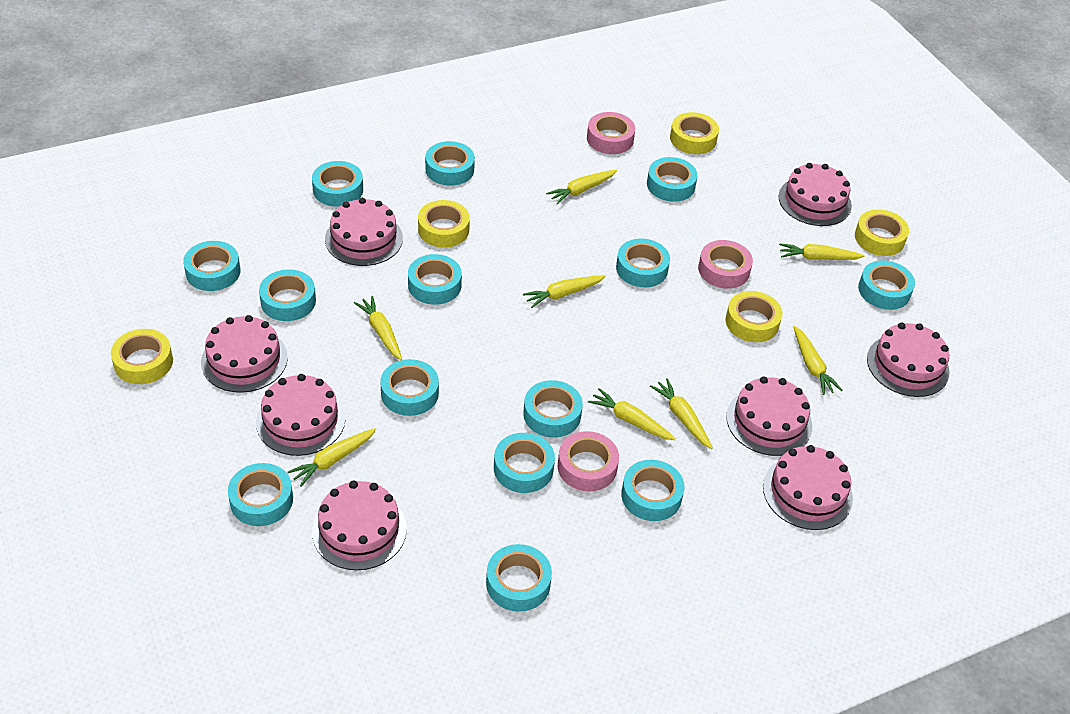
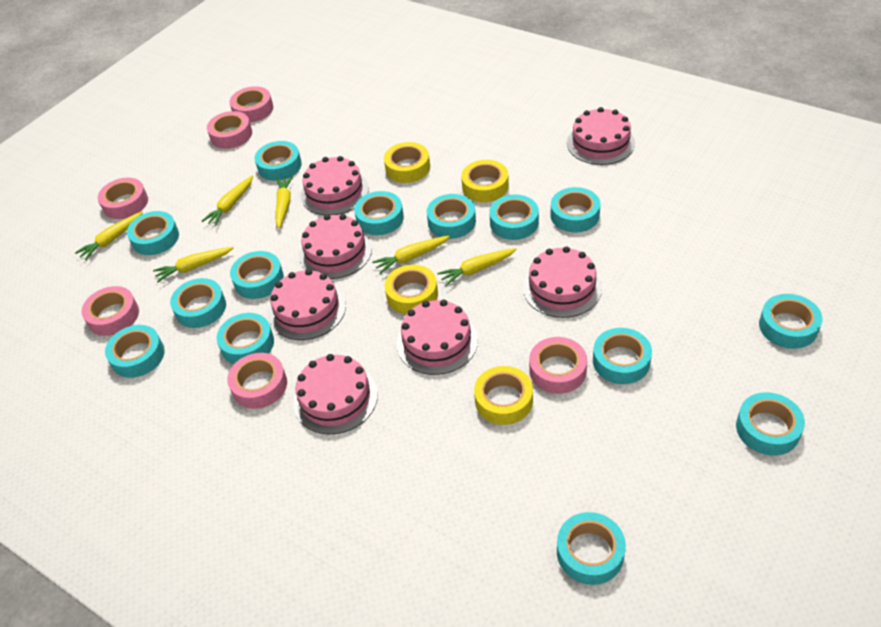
pink cake: 8 -> 7
pink tape: 3 -> 6
yellow carrot: 8 -> 6
yellow tape: 5 -> 4

